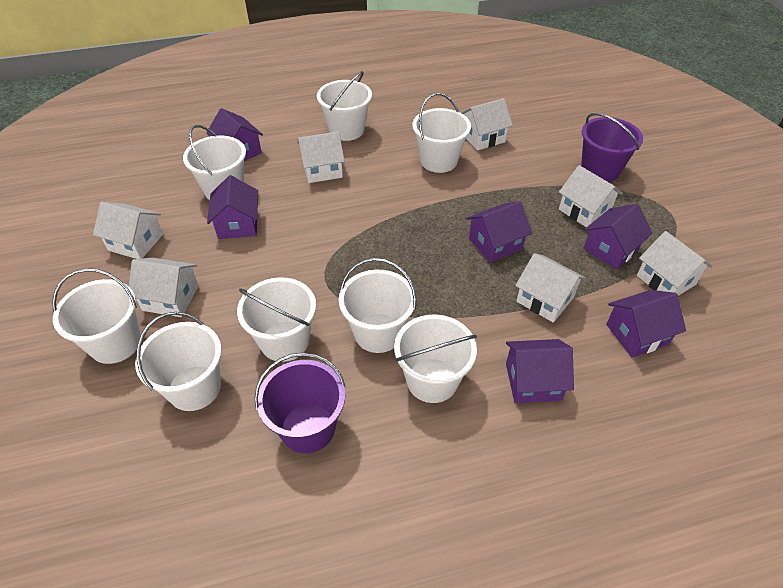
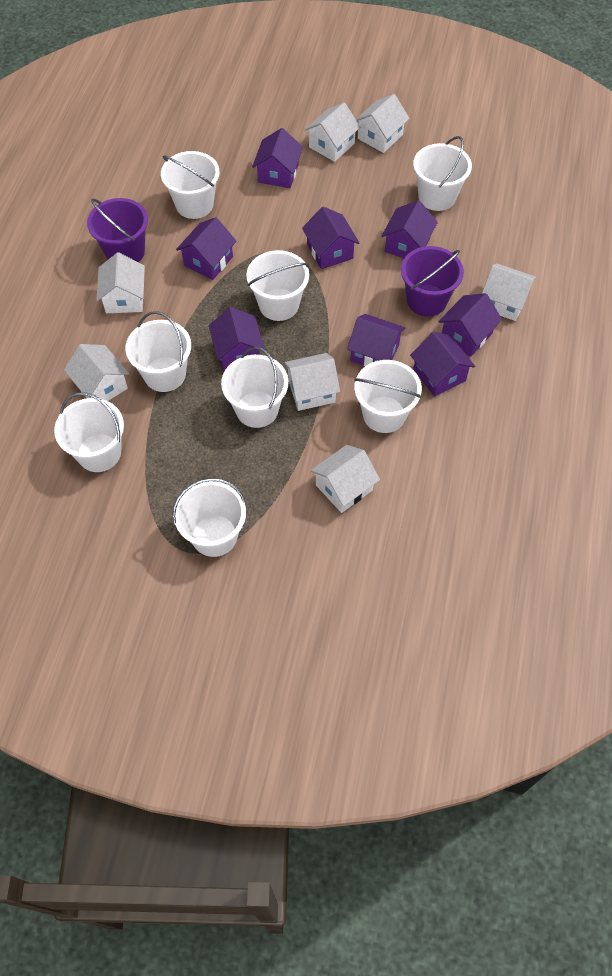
purple house: 6 -> 8

